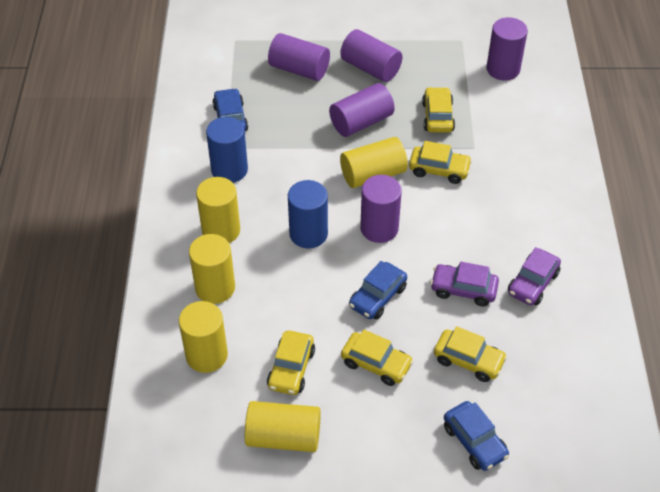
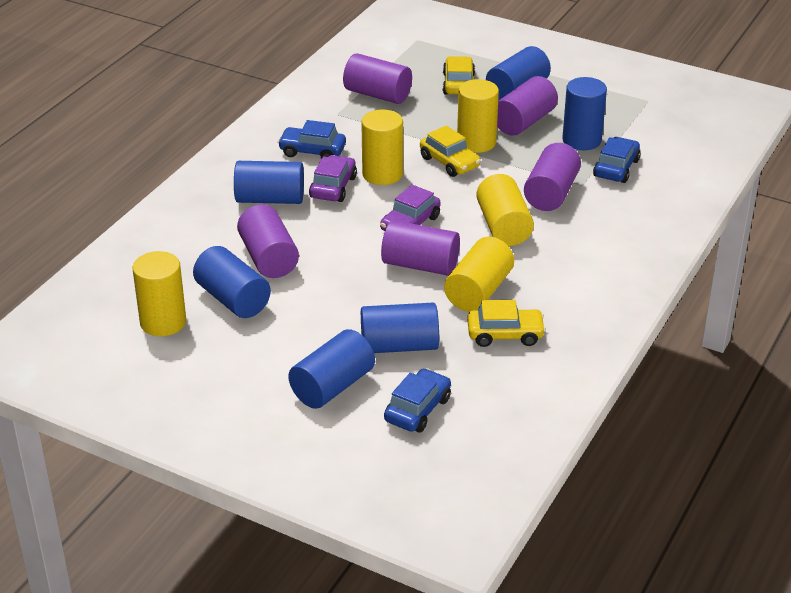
blue cylinder: 2 -> 6
yellow car: 5 -> 3

